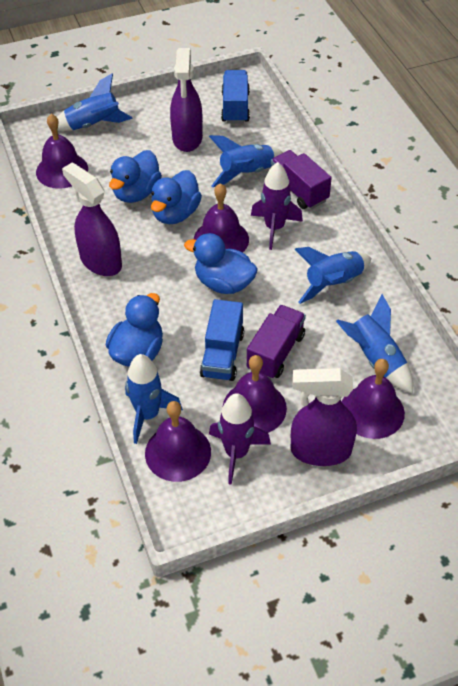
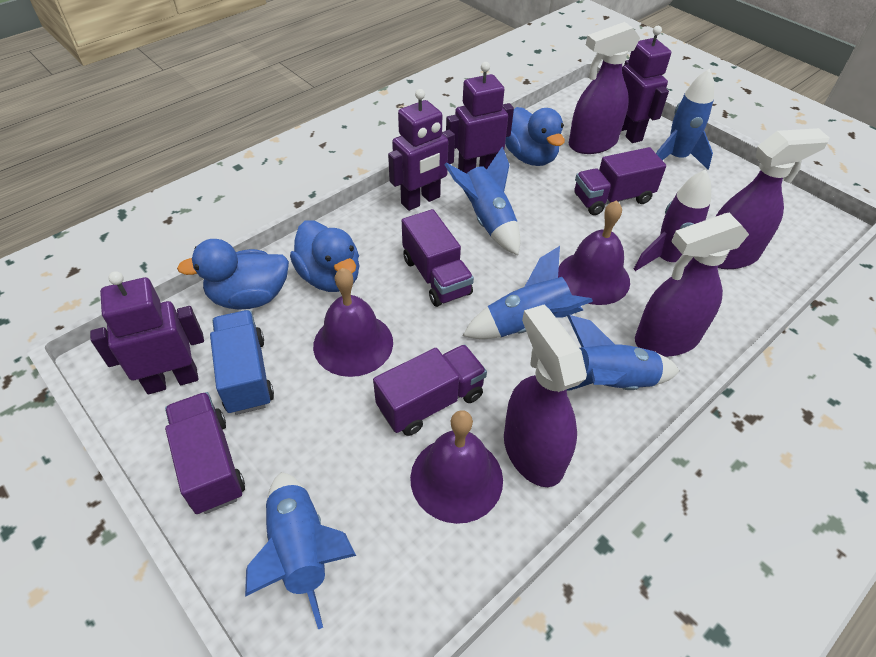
blue duck: 4 -> 3
blue truck: 2 -> 1
purple bell: 5 -> 3
purple robot: 0 -> 4
purple rocket: 2 -> 1
purple spray bottle: 3 -> 4
purple truck: 2 -> 4

